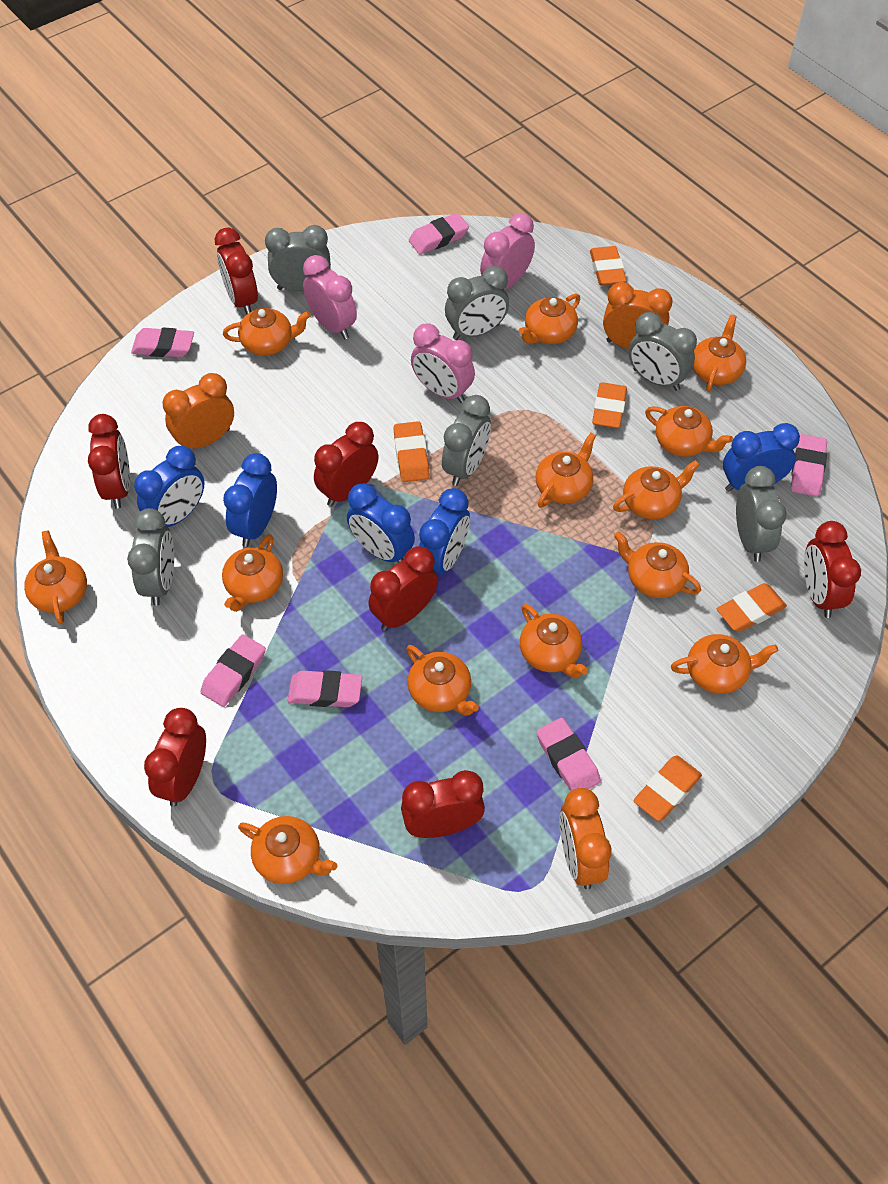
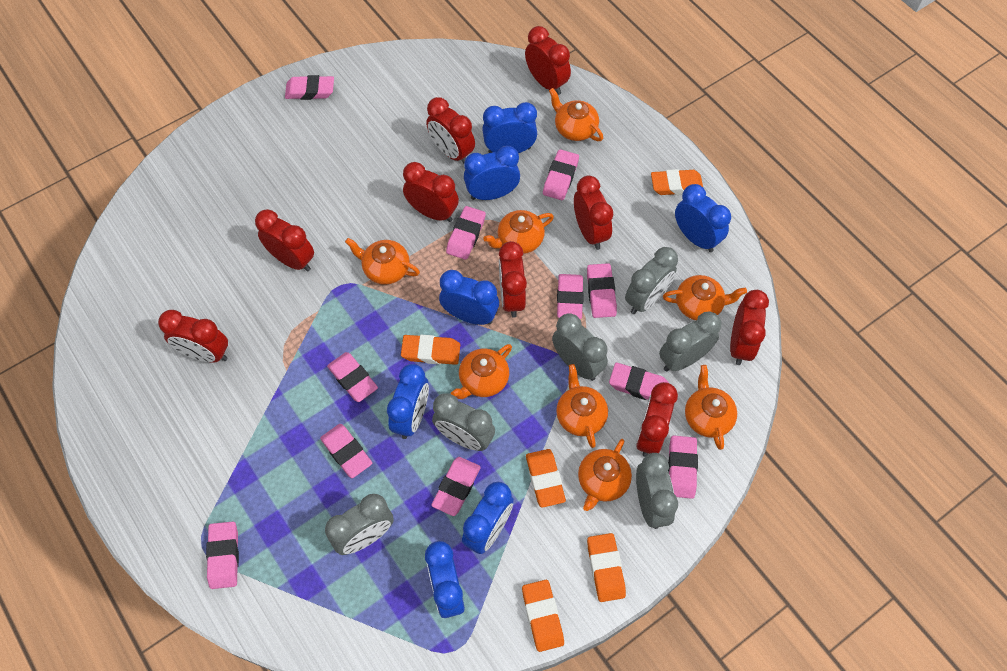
blue clock: 5 -> 7
orange clock: 3 -> 0
orange teapot: 13 -> 8
pink clock: 3 -> 0
pink eraser: 6 -> 11
red clock: 7 -> 9

